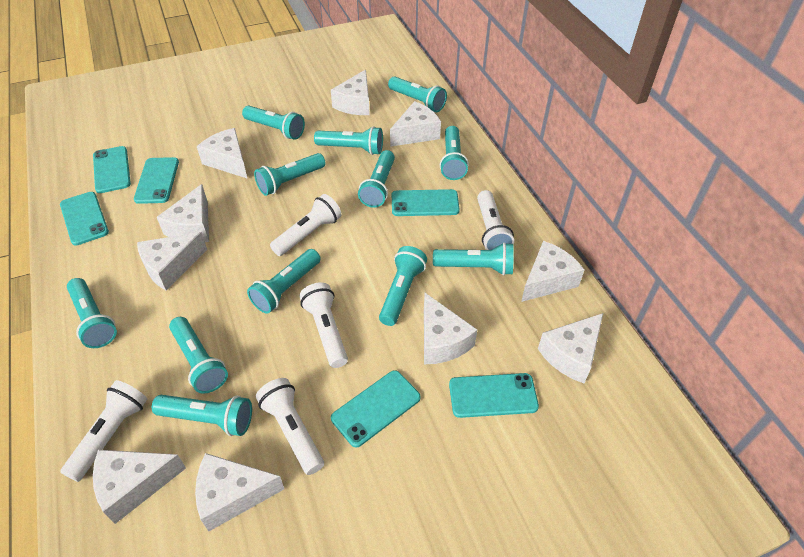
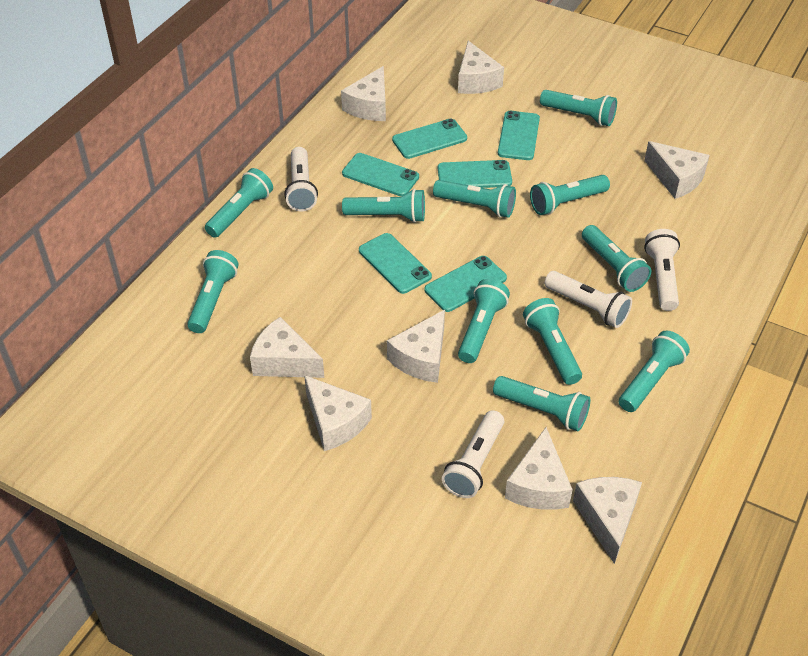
turquoise flashlight: 12 -> 11
white cheese: 10 -> 8
white flashlight: 5 -> 4

